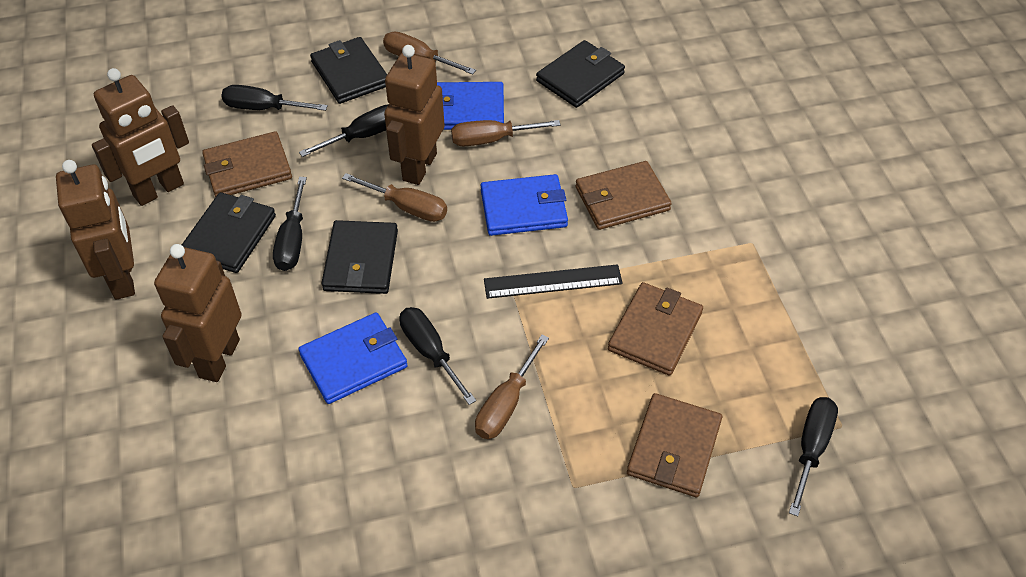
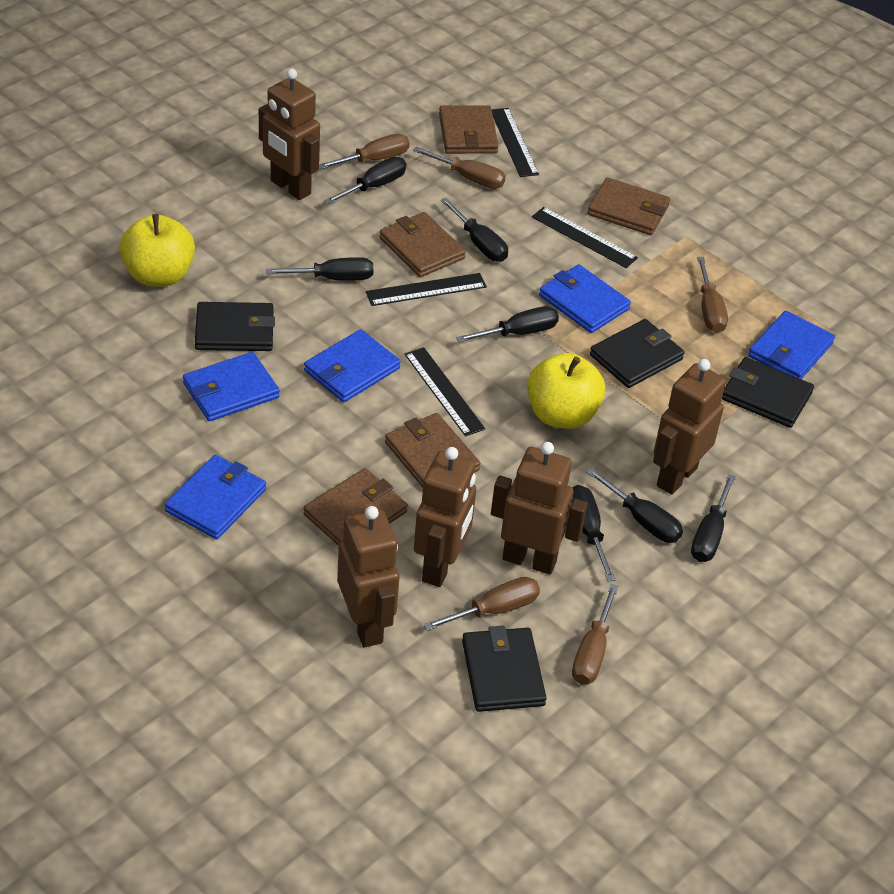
black ruler: 1 -> 4
black screwdriver: 5 -> 7
blue wallet: 3 -> 5
brown robot: 4 -> 5
brown screwdriver: 4 -> 5
brown wallet: 4 -> 5
yellow apple: 0 -> 2

